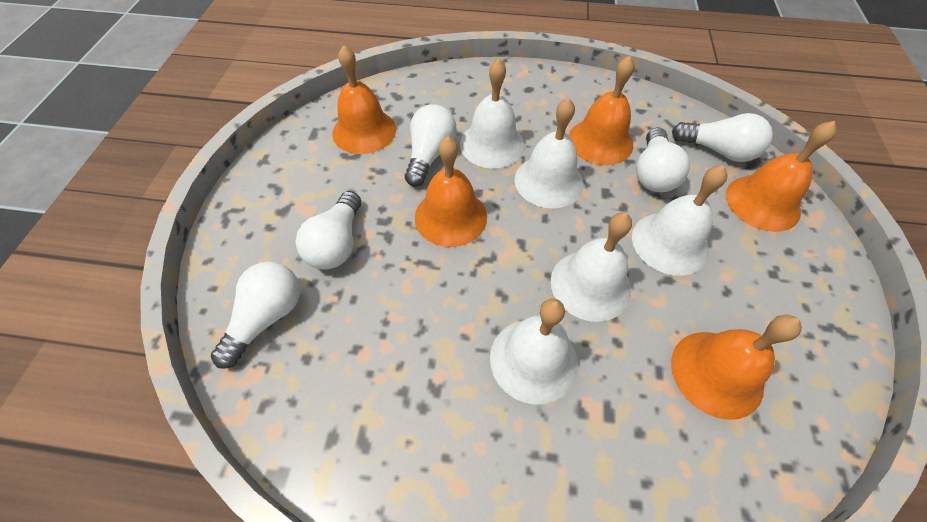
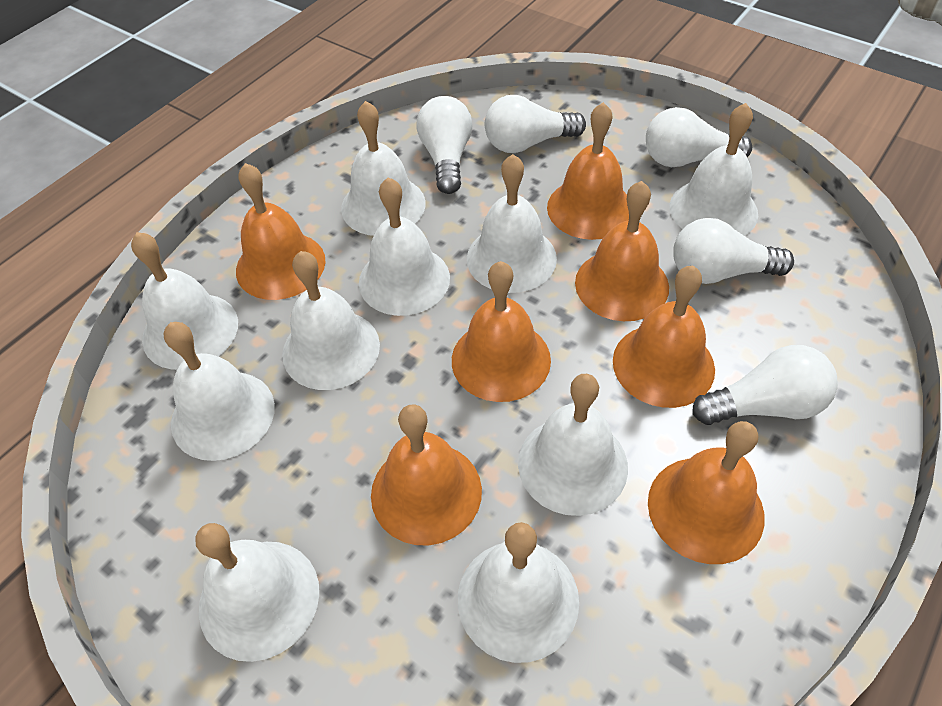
orange bell: 5 -> 7
white bell: 5 -> 10

